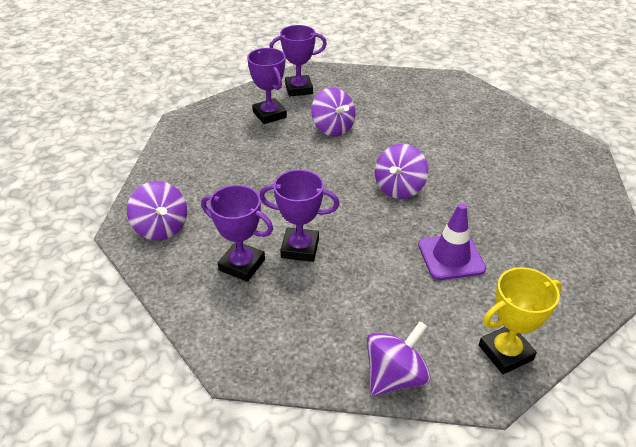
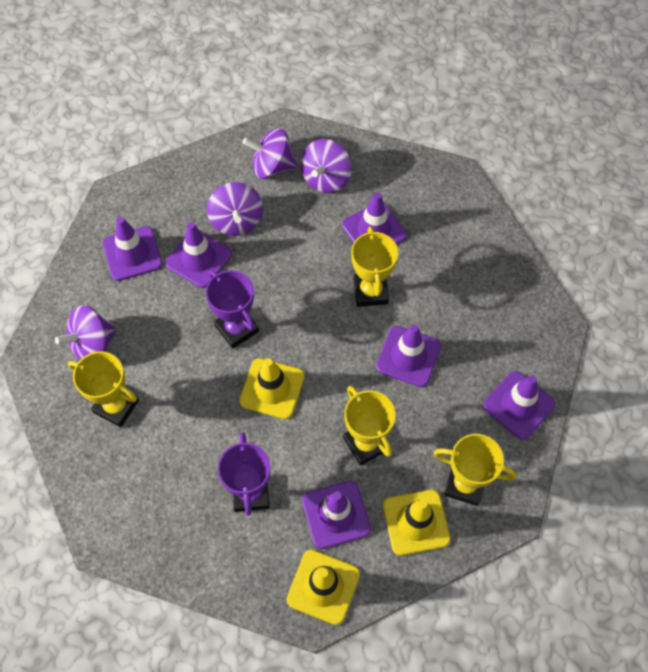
purple traffic cone: 1 -> 6
purple trophy: 4 -> 2
yellow traffic cone: 0 -> 3
yellow trophy: 1 -> 4

